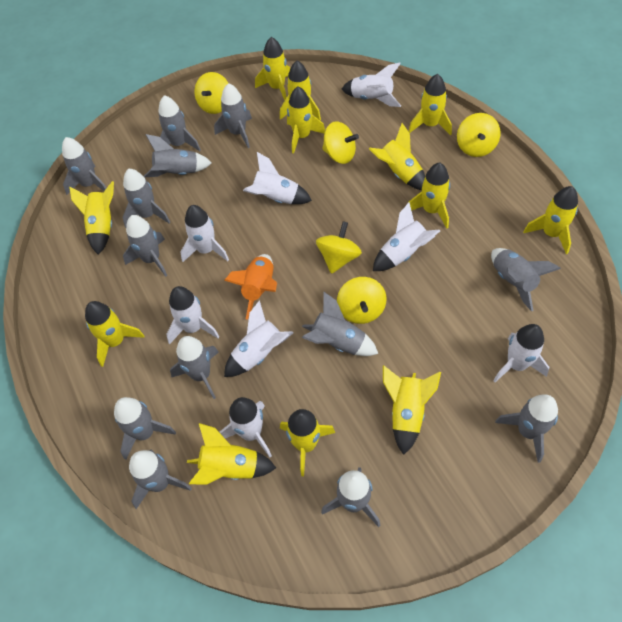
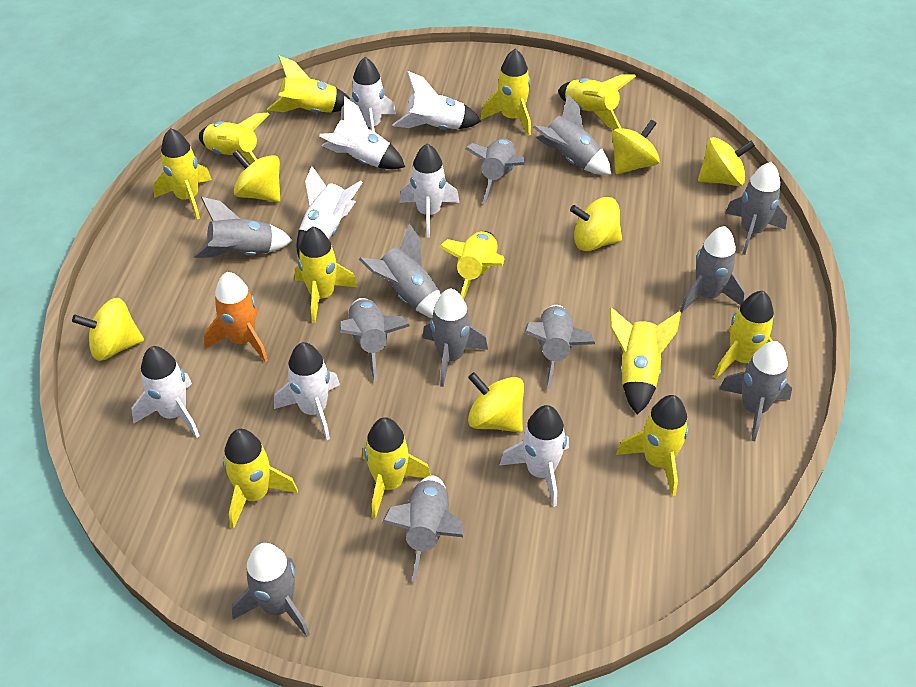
grey rocket: 13 -> 12
yellow spinning top: 5 -> 6

